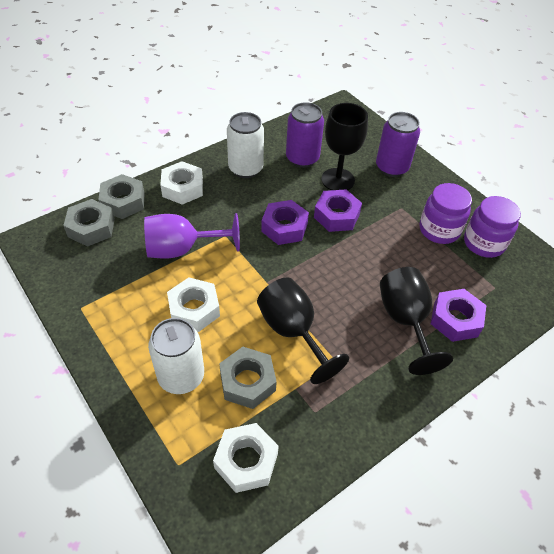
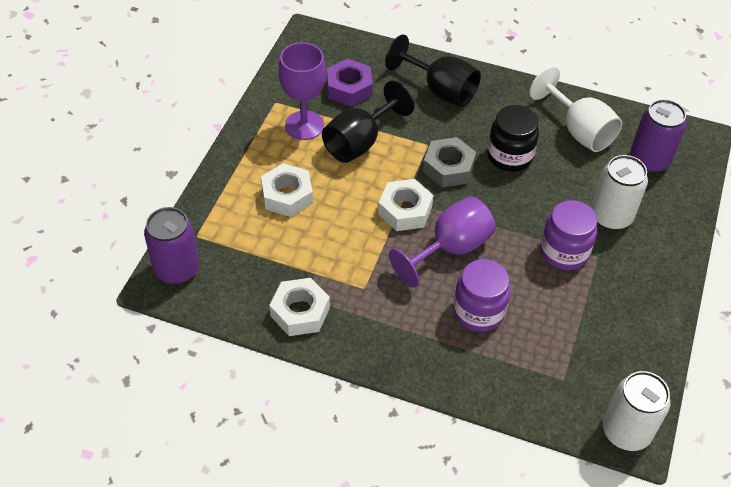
black goblet: 3 -> 2
black jar: 0 -> 1
grey nut: 3 -> 1
purple goblet: 1 -> 2
purple nut: 3 -> 1
white goblet: 0 -> 1

